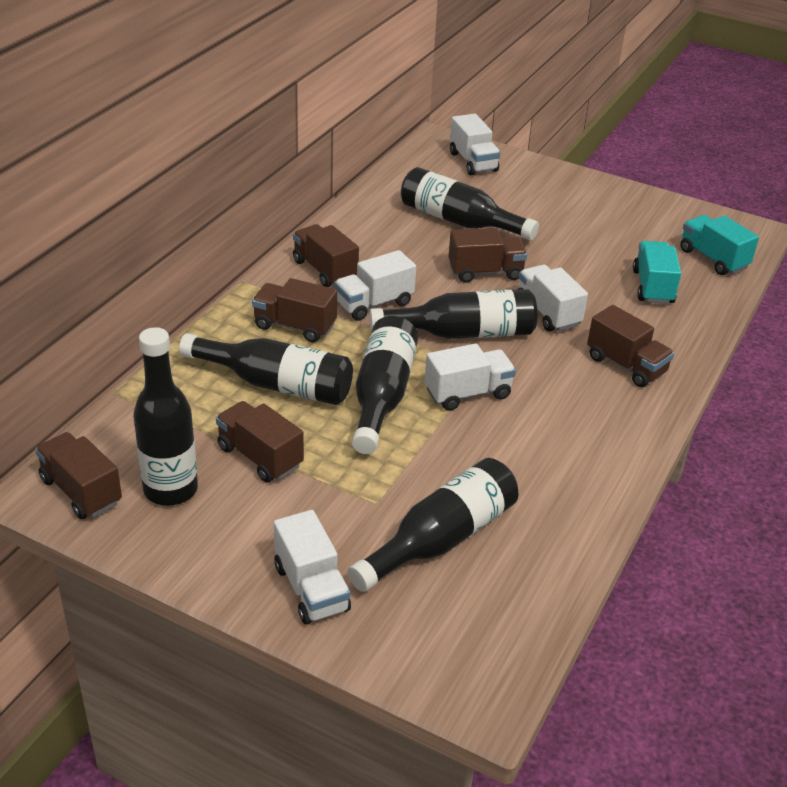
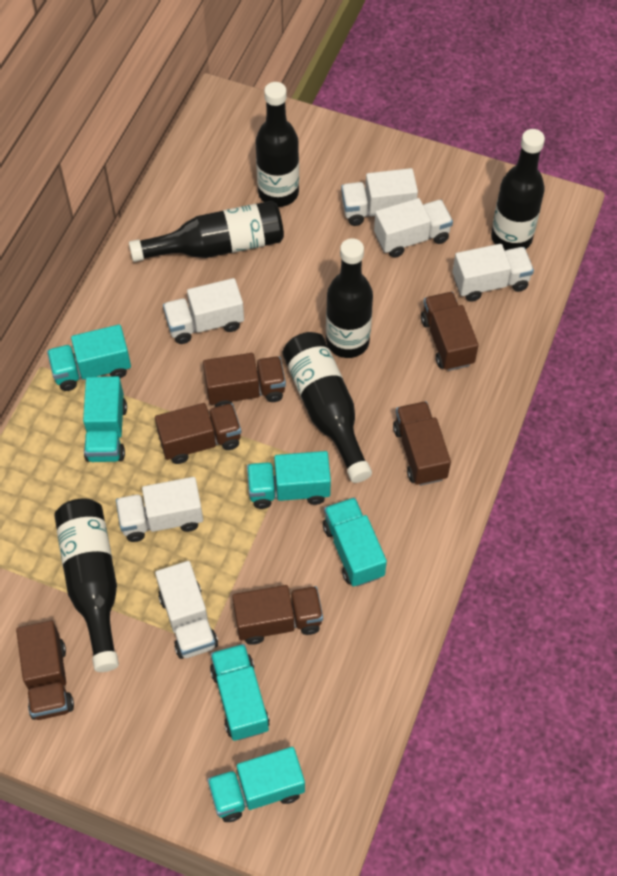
turquoise truck: 2 -> 6
white truck: 5 -> 6

